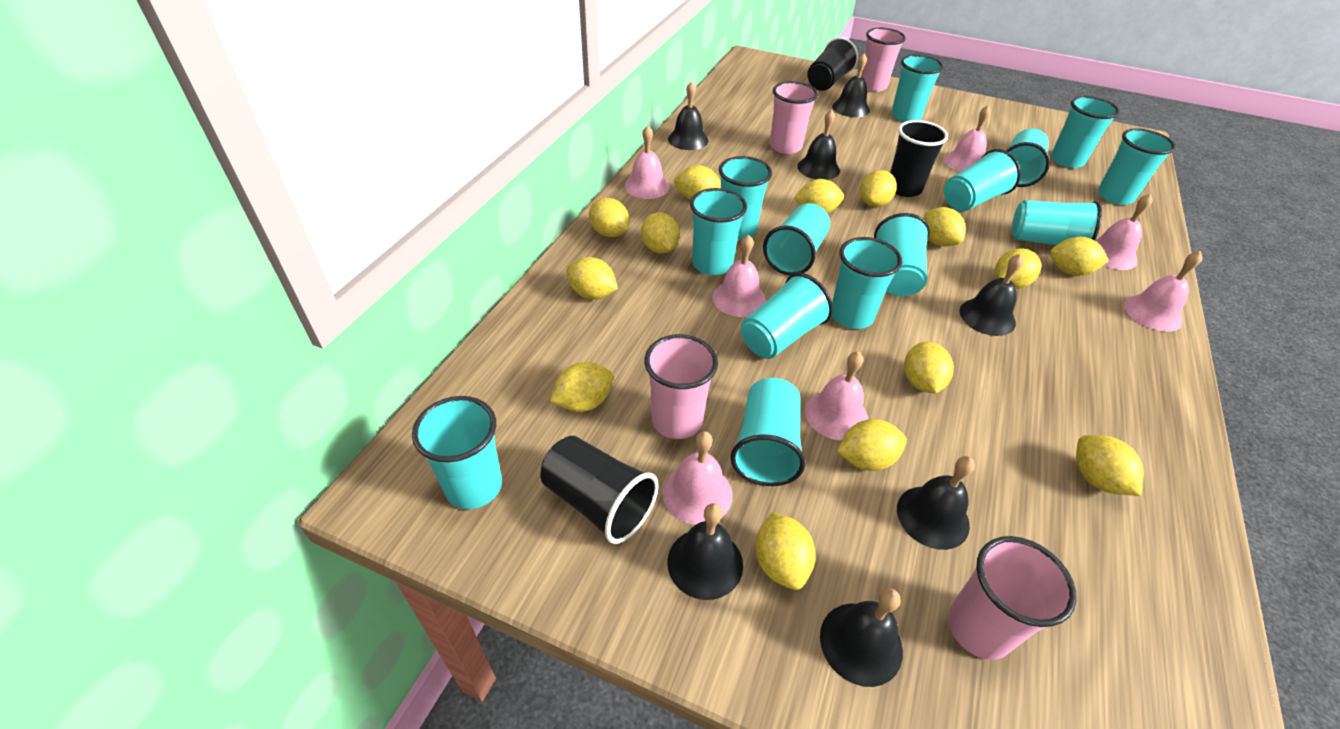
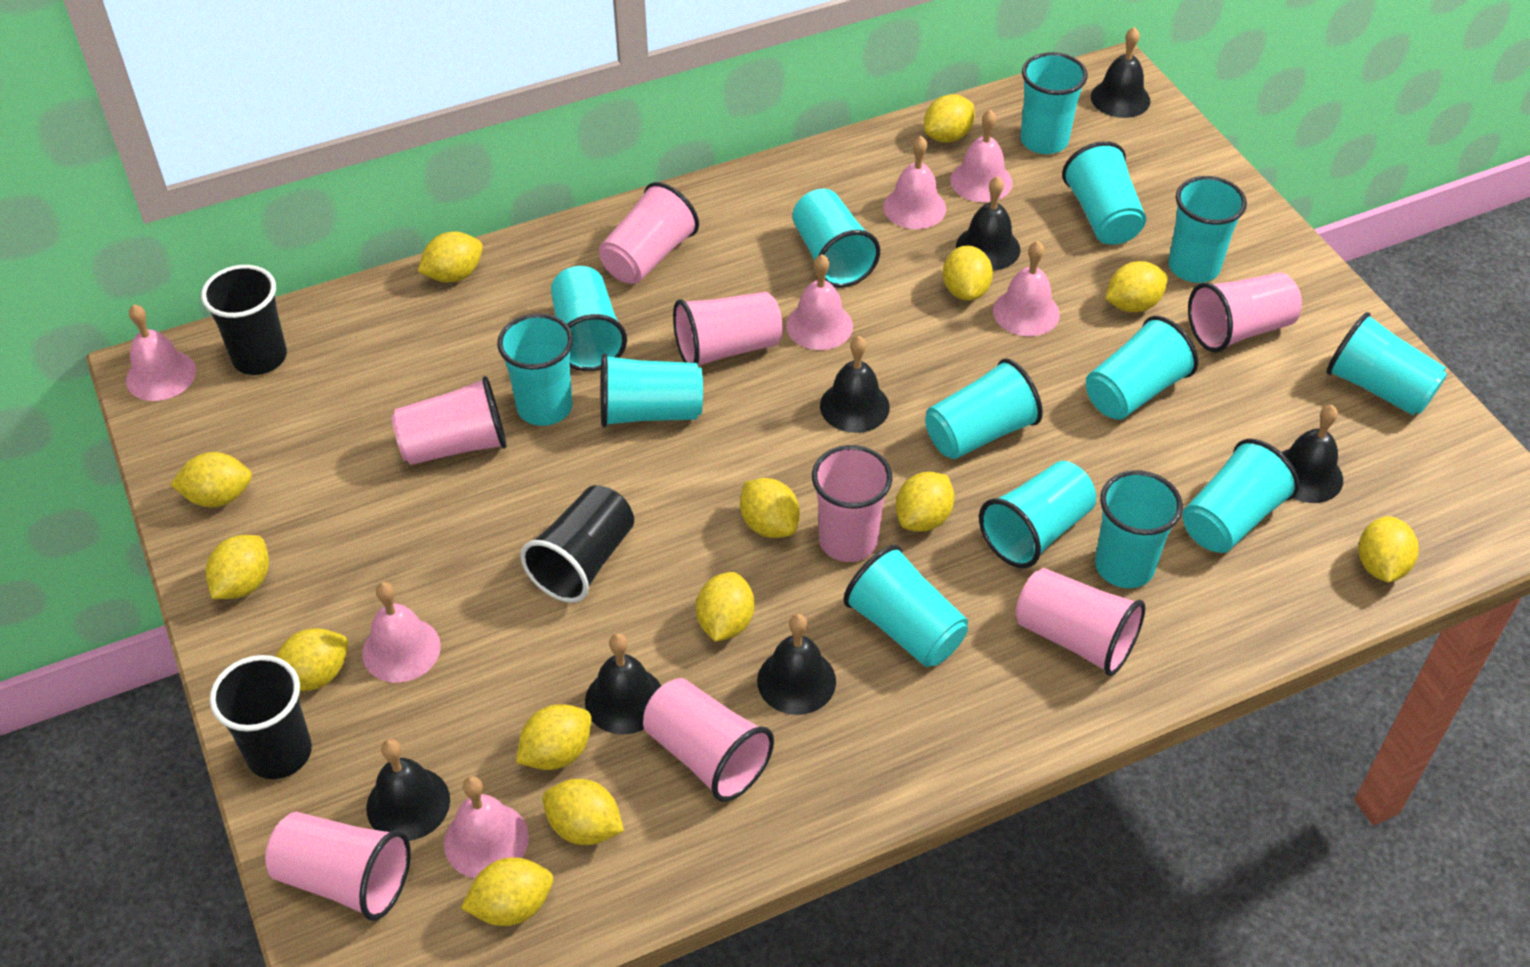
pink cup: 4 -> 8

